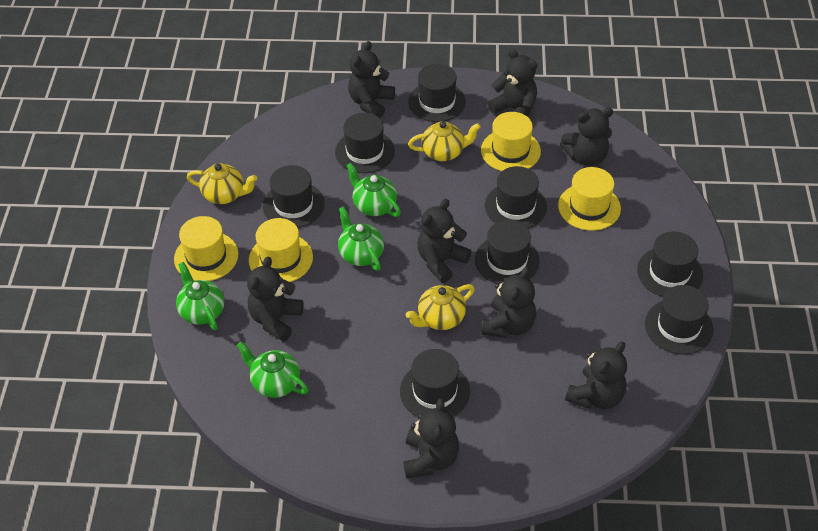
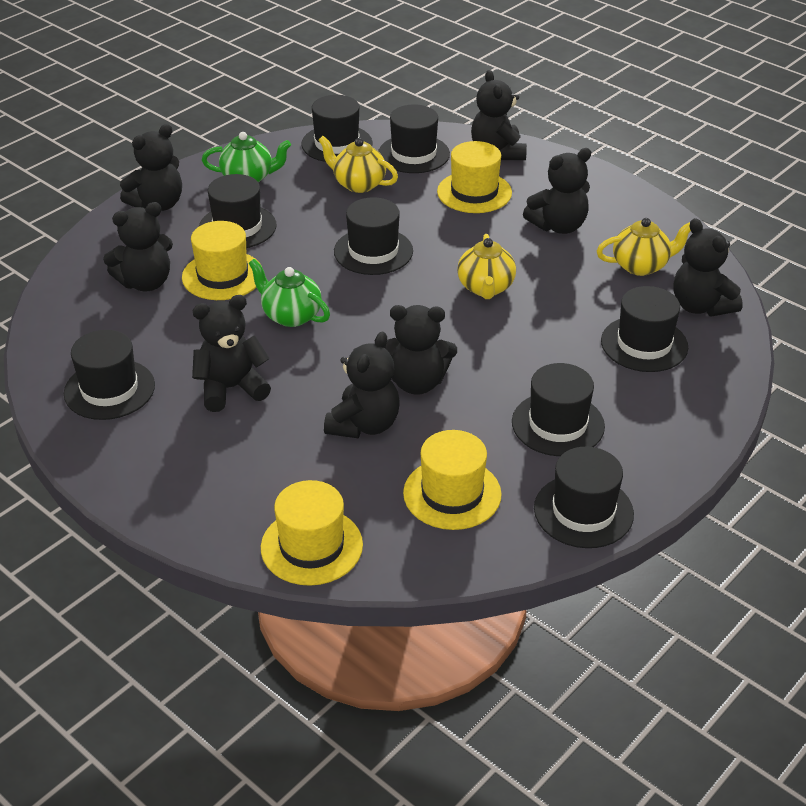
green teapot: 4 -> 2

